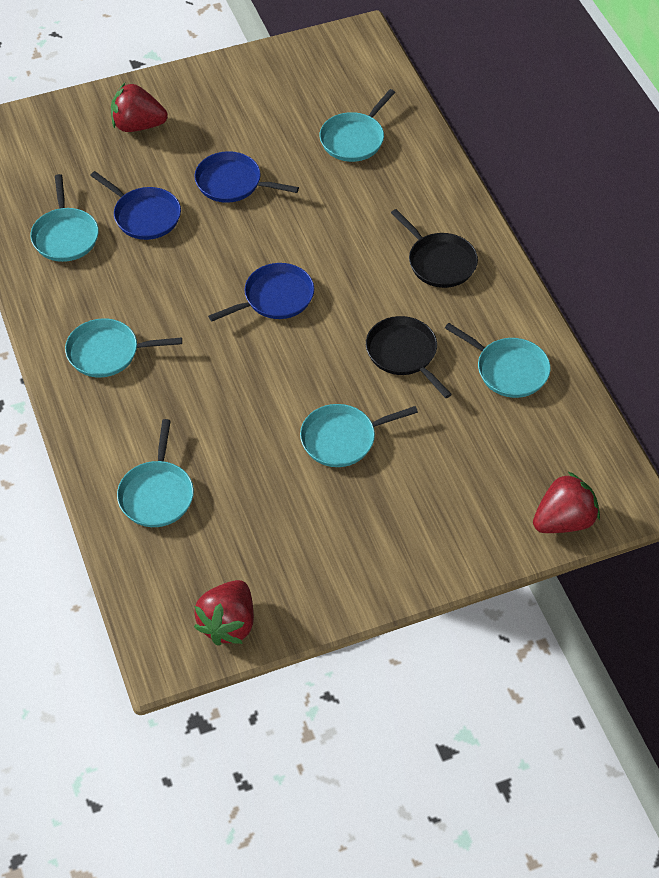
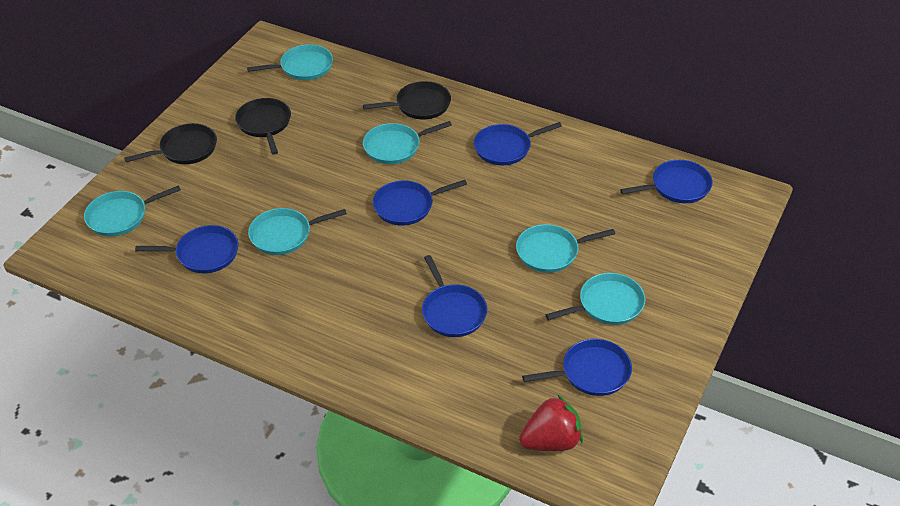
black pan: 2 -> 3
blue pan: 3 -> 6
red strawberry: 3 -> 1

